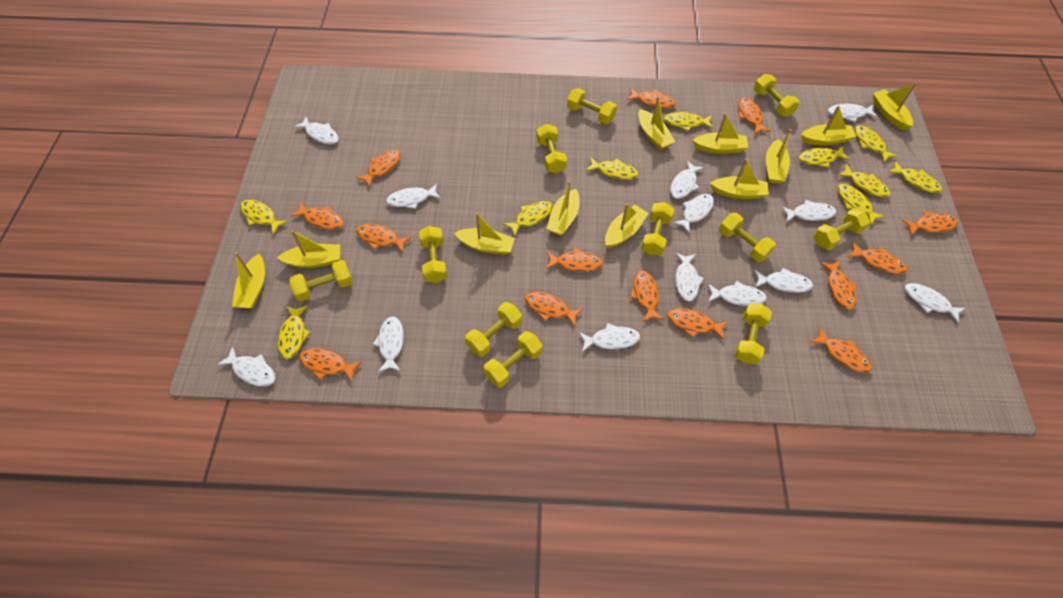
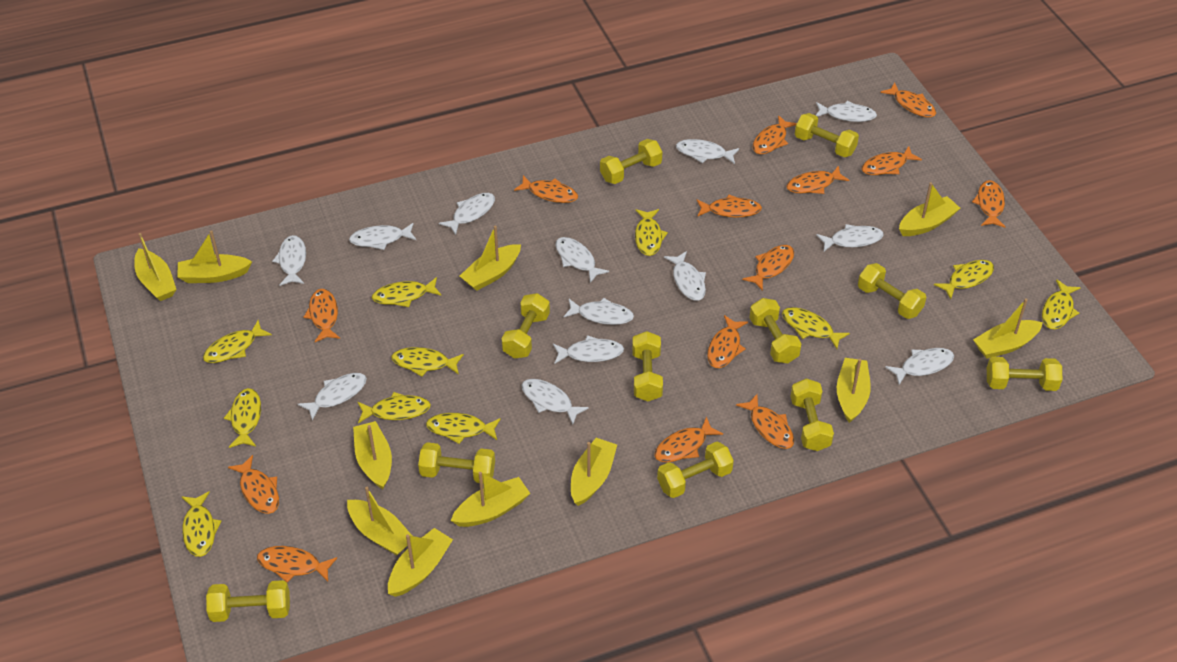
yellow fish: 10 -> 11

